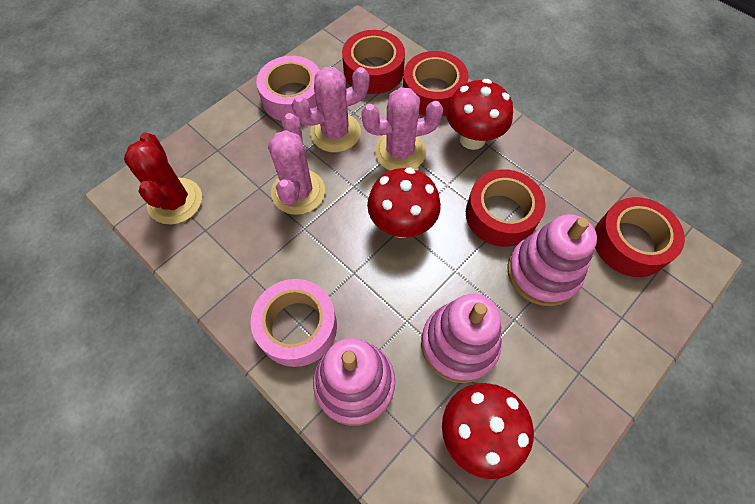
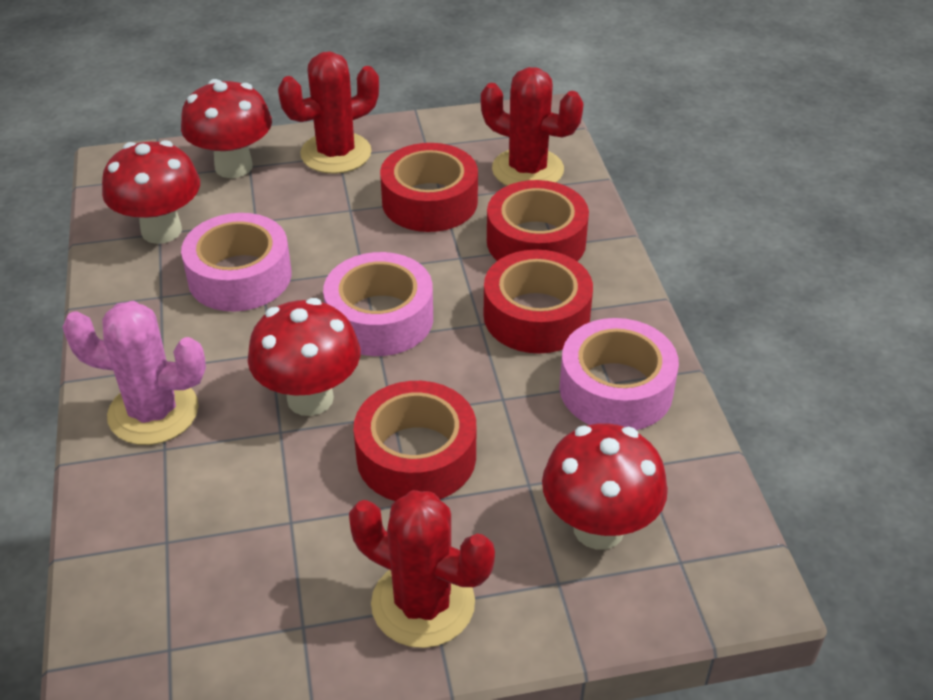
pink cactus: 3 -> 1
pink stacking toy: 3 -> 0
pink tape: 2 -> 3
red cactus: 1 -> 3
red mushroom: 3 -> 4

